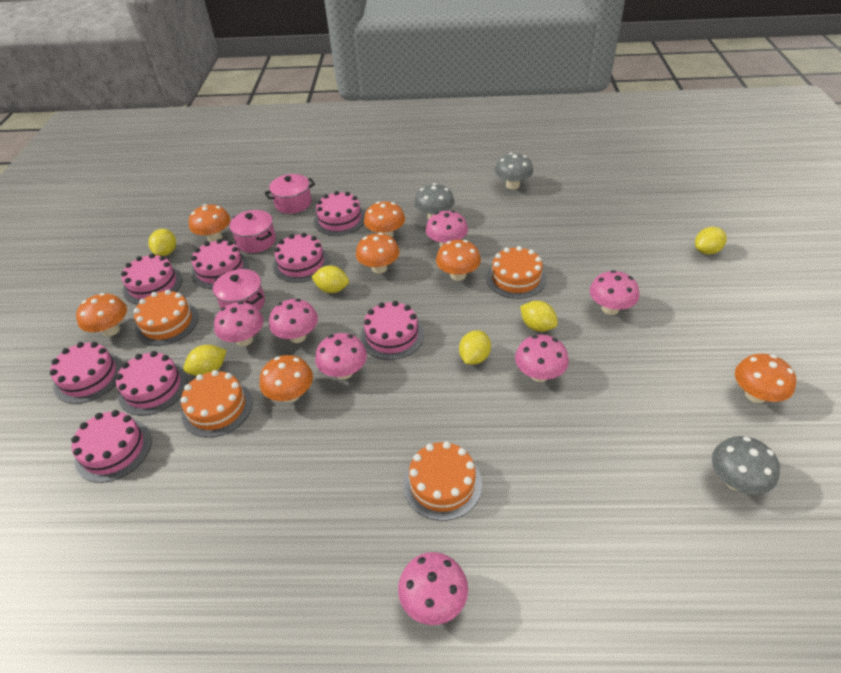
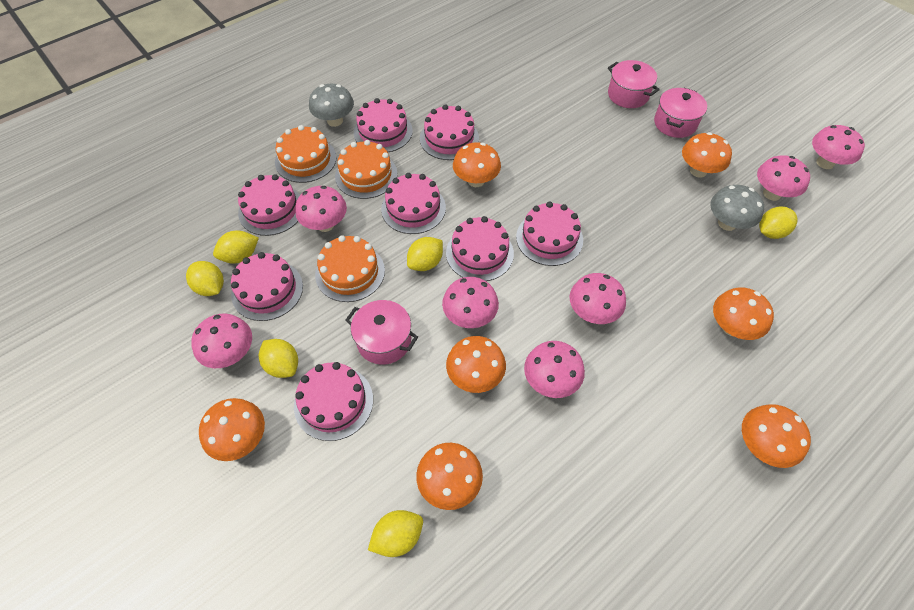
grey mushroom: 3 -> 2
orange cake: 4 -> 3

